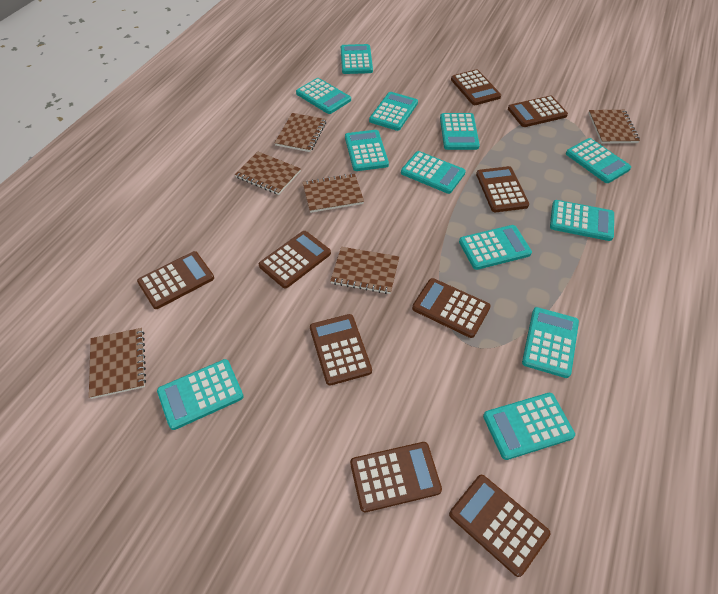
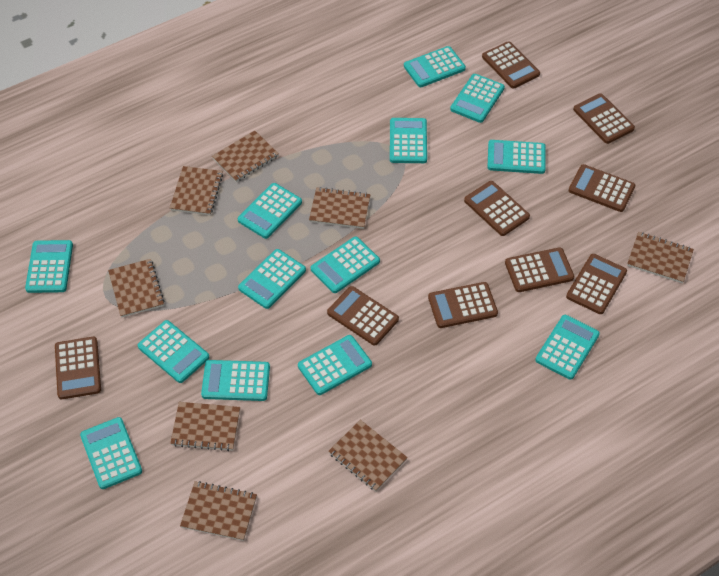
brown notebook: 6 -> 8
turquoise calculator: 12 -> 13

